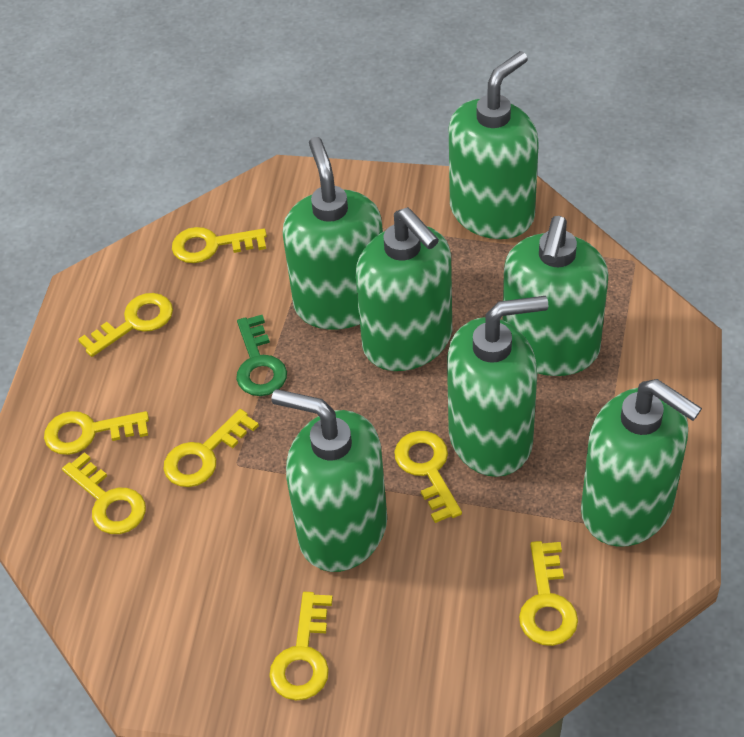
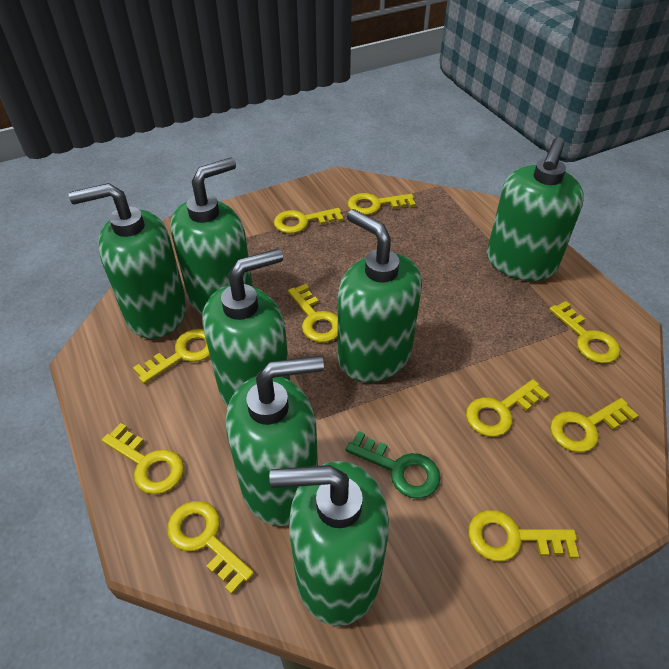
yellow key: 8 -> 10

